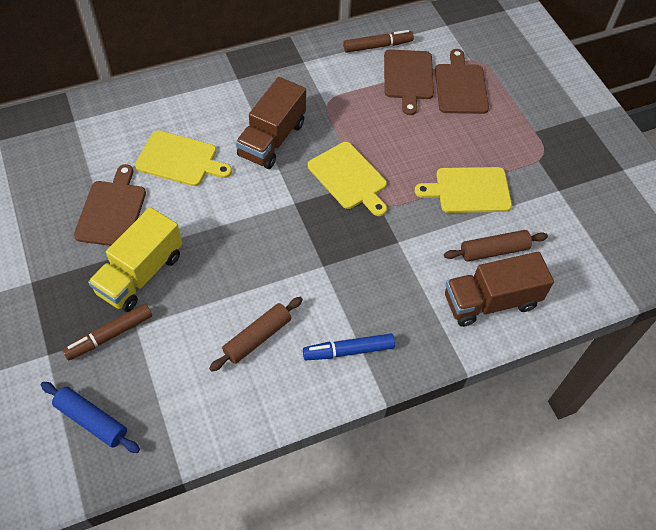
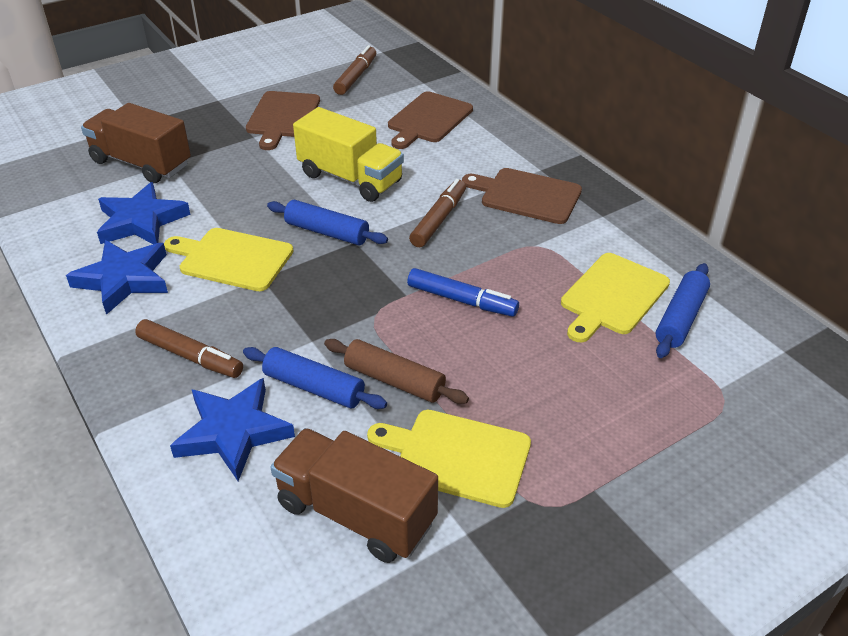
blue rolling pin: 1 -> 3
blue star: 0 -> 3
brown marker: 2 -> 3
brown rolling pin: 2 -> 1

